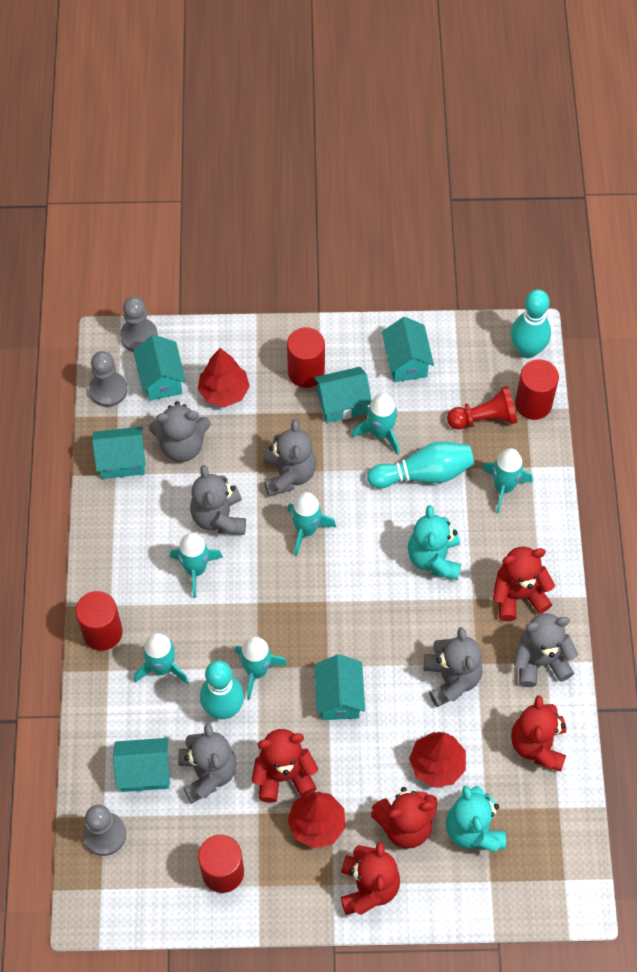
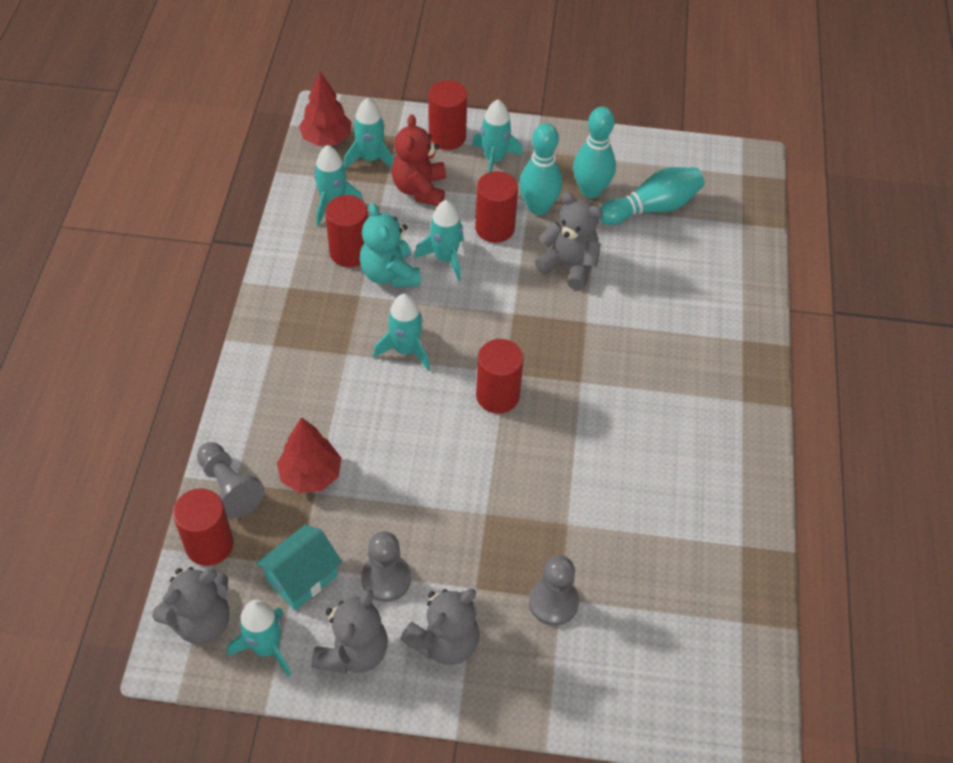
grey teddy bear: 6 -> 4
red cylinder: 4 -> 5
red pawn: 1 -> 0
red teddy bear: 5 -> 1
red tree: 3 -> 2
turquoise house: 6 -> 1
turquoise teddy bear: 2 -> 1

